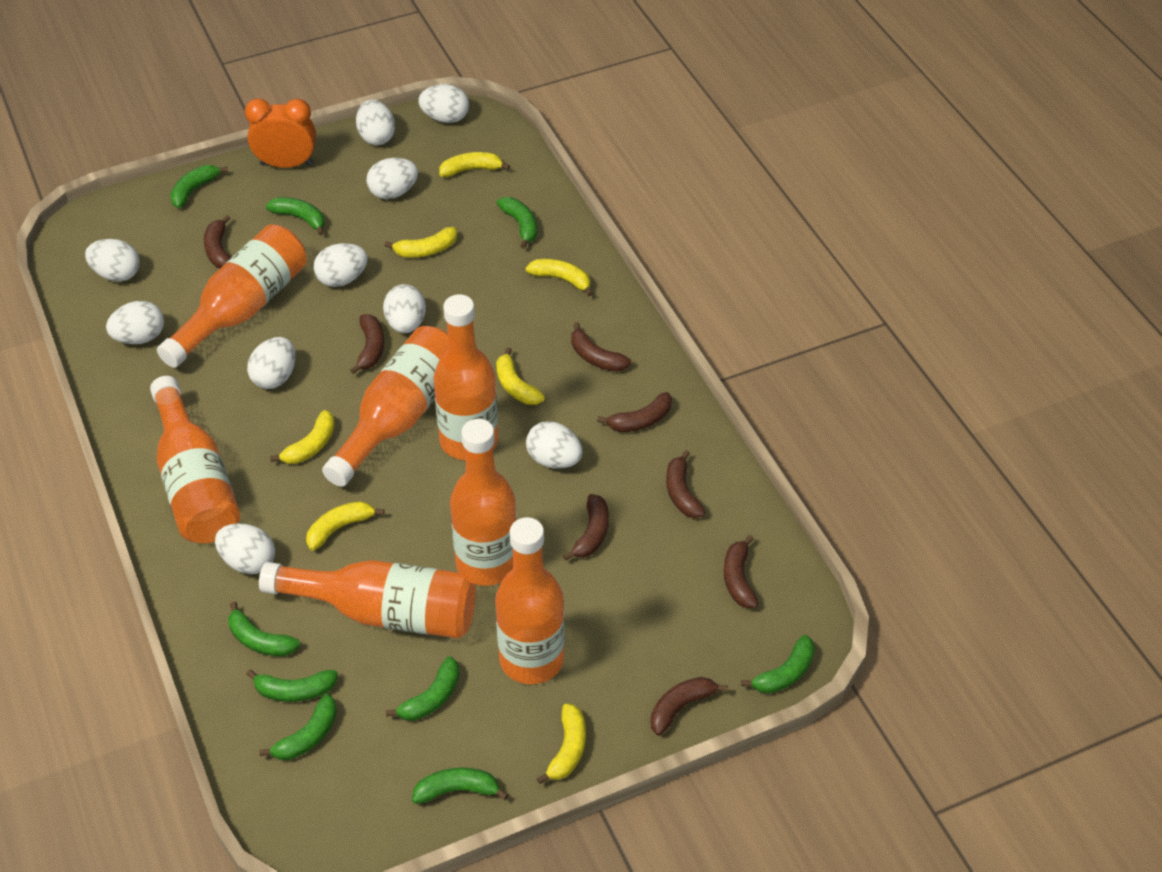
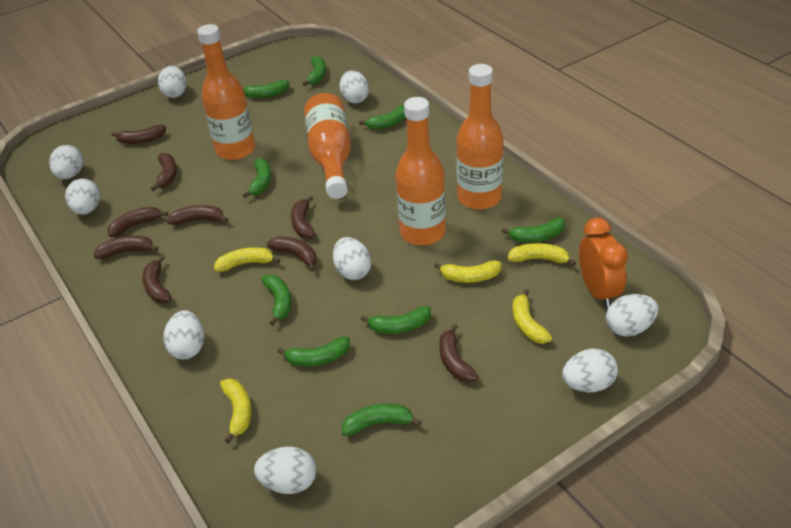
brown banana: 8 -> 9
orange bottle: 7 -> 4
white egg: 10 -> 9
yellow banana: 7 -> 5

